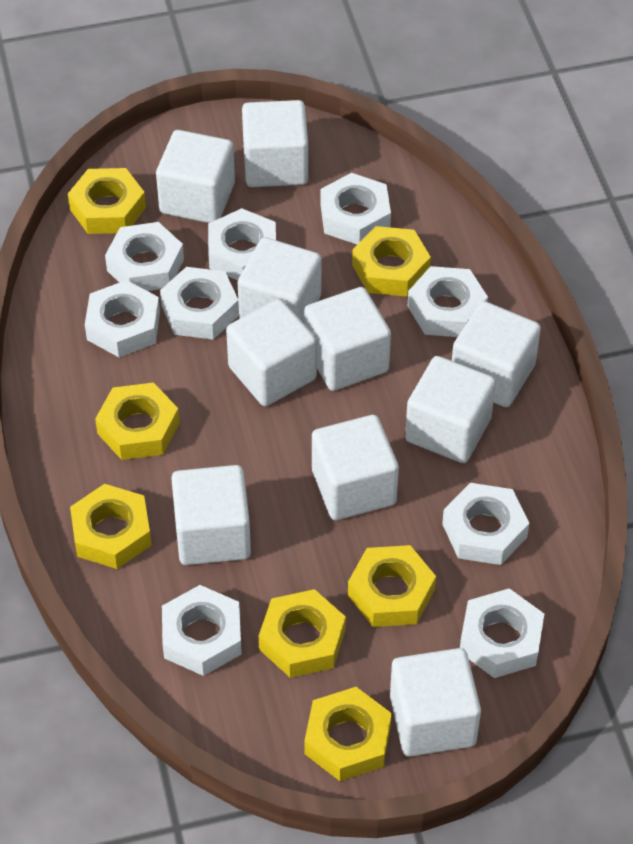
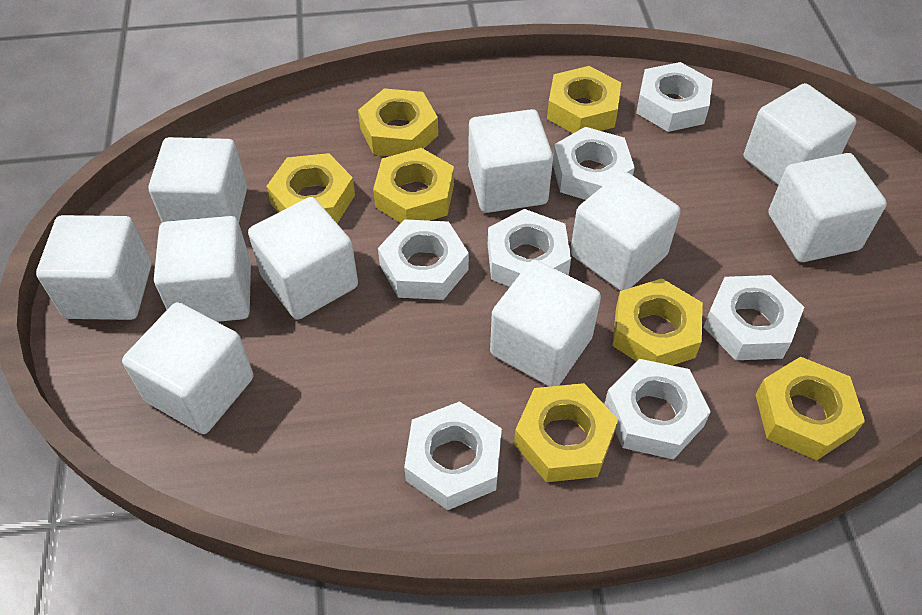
white nut: 9 -> 7

